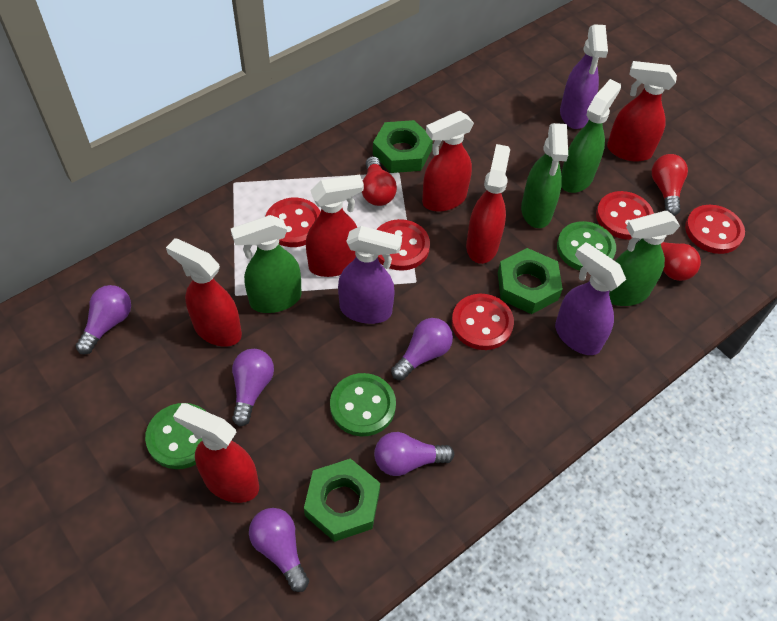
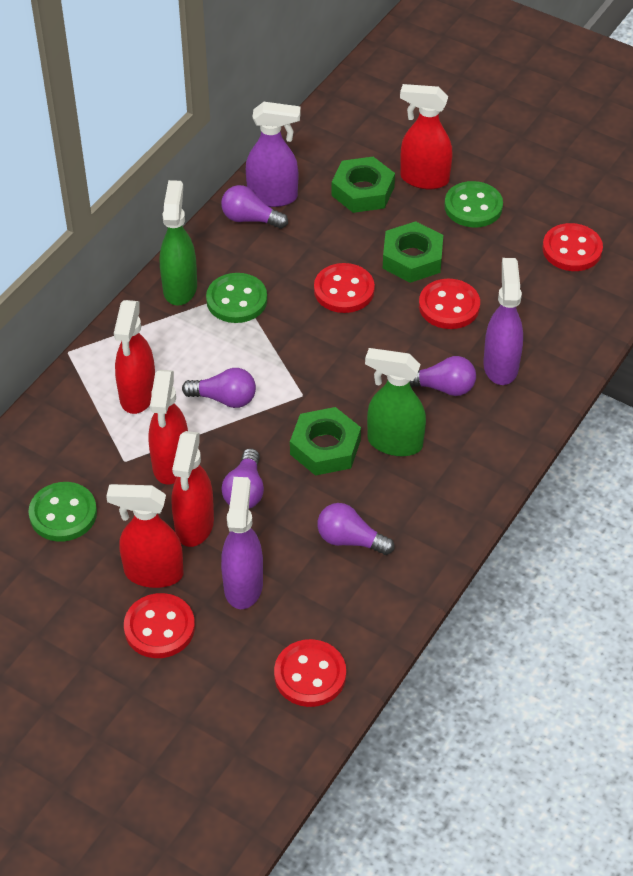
green spray bottle: 4 -> 2
red light bulb: 3 -> 0
red spray bottle: 6 -> 5

